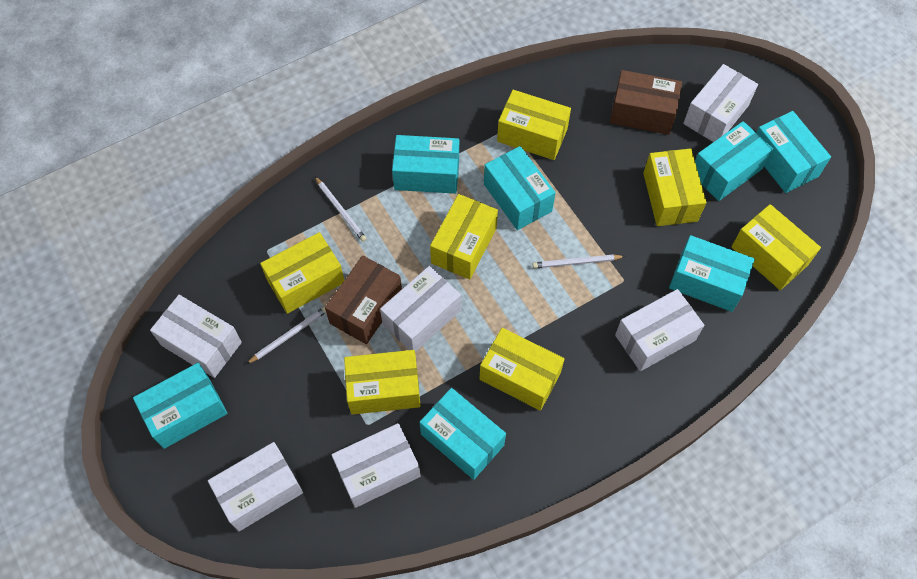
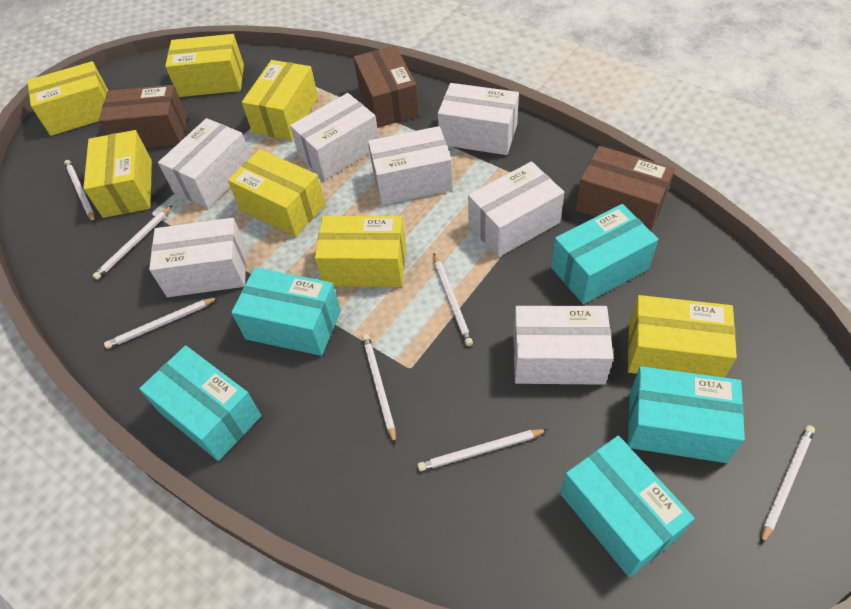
brown box: 2 -> 3
turquoise box: 7 -> 5
white box: 6 -> 7
white pencil: 3 -> 7

